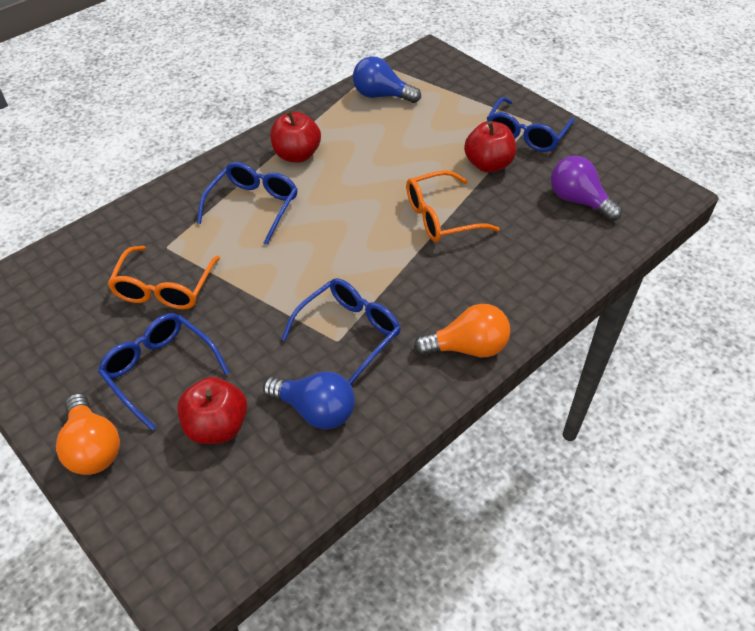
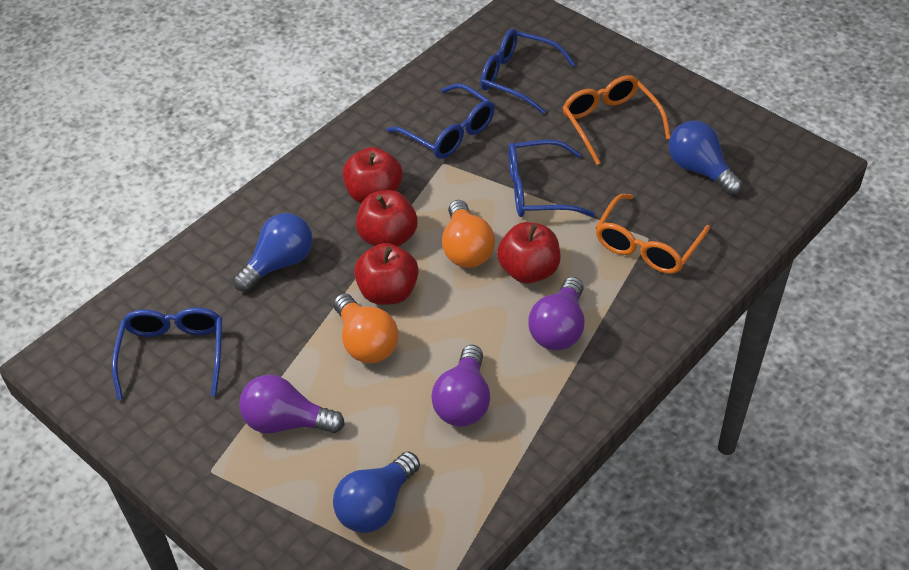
blue light bulb: 2 -> 3
purple light bulb: 1 -> 3
red apple: 3 -> 4

